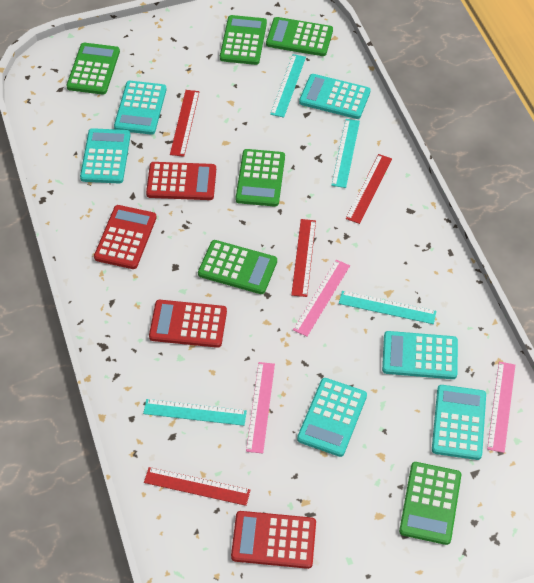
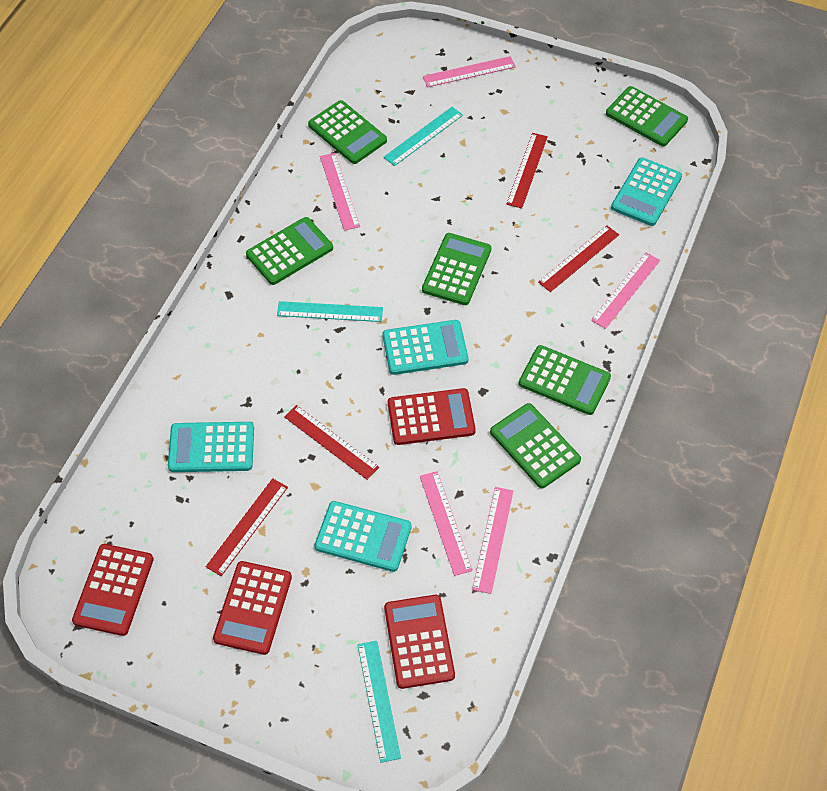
pink ruler: 3 -> 5
turquoise calculator: 6 -> 4
turquoise ruler: 4 -> 3

